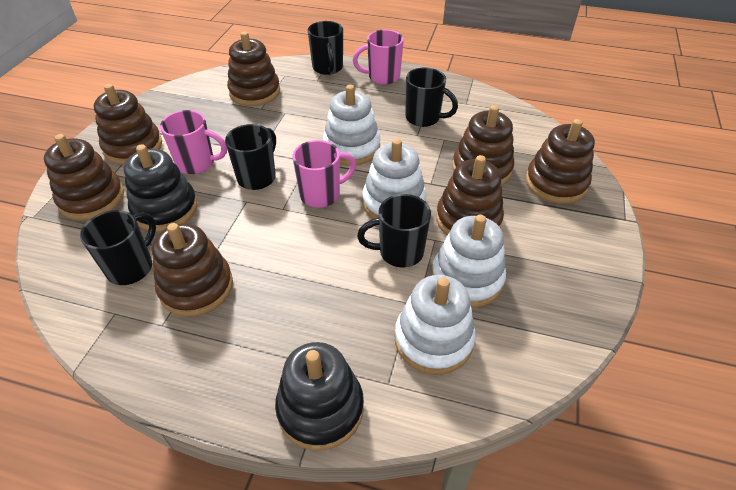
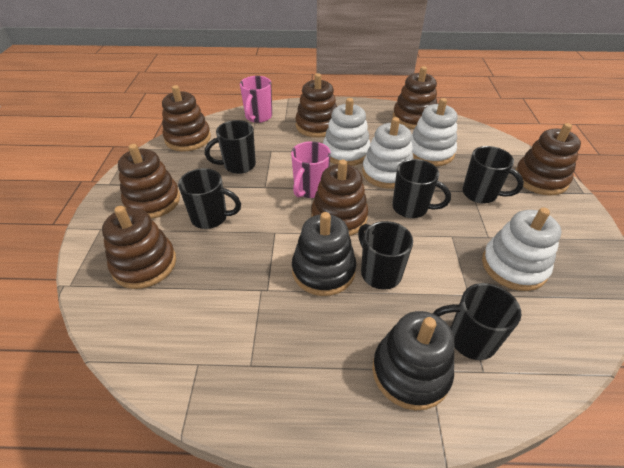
black mug: 5 -> 6
pink mug: 3 -> 2

